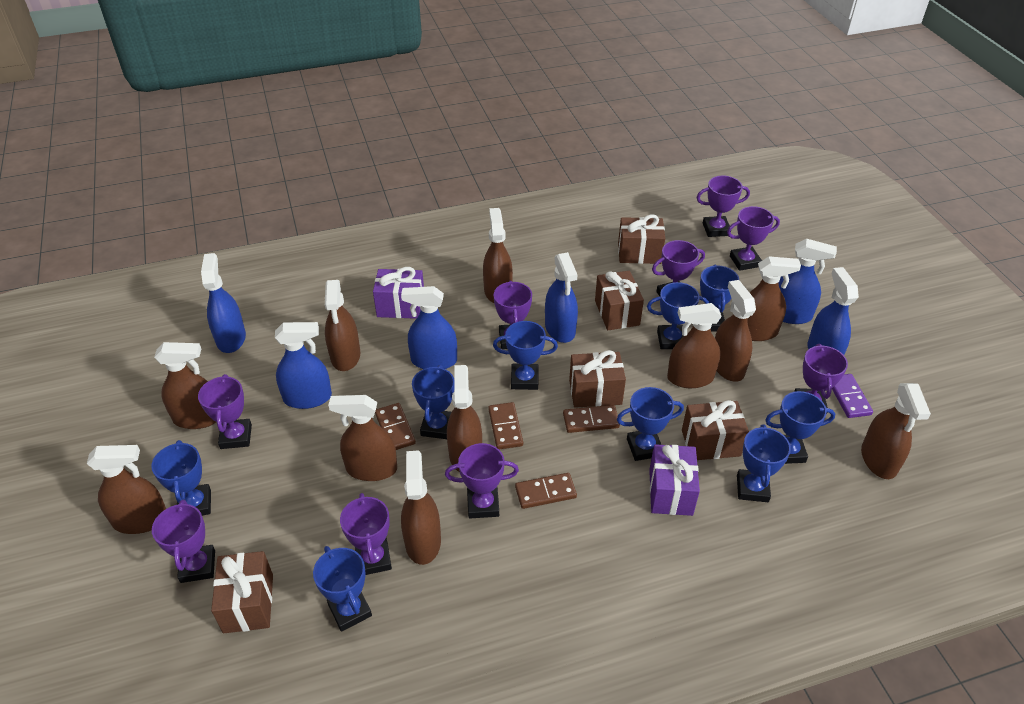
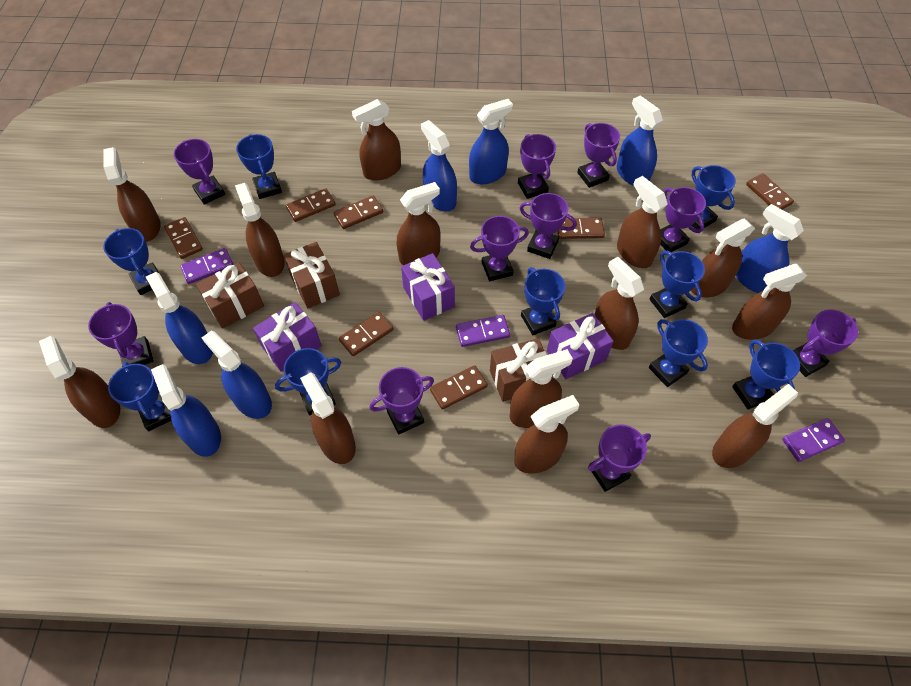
blue spray bottle: 6 -> 7
brown domino: 4 -> 7
brown gift: 5 -> 3
brown spray bottle: 11 -> 13
purple domino: 1 -> 3
purple gift: 2 -> 3
purple trophy: 9 -> 10

